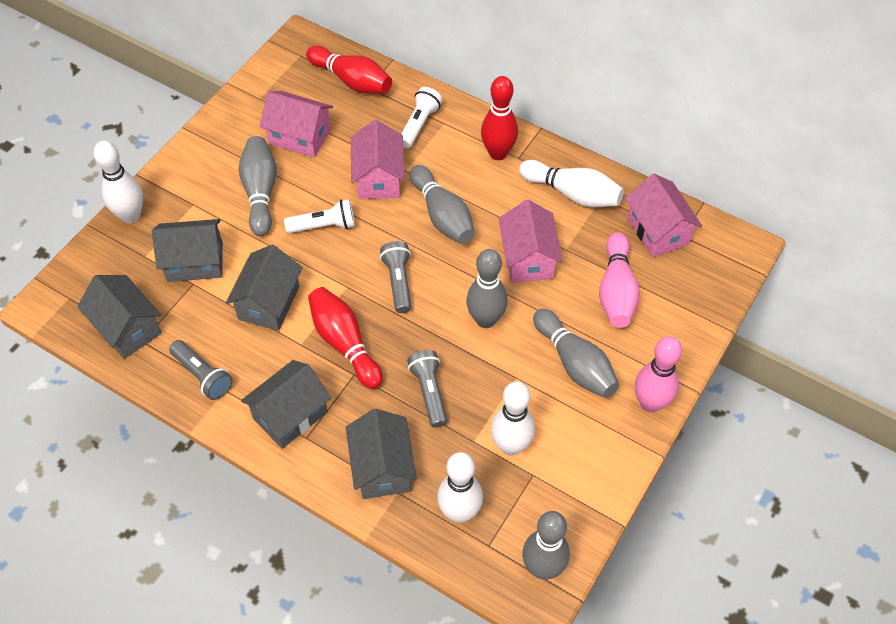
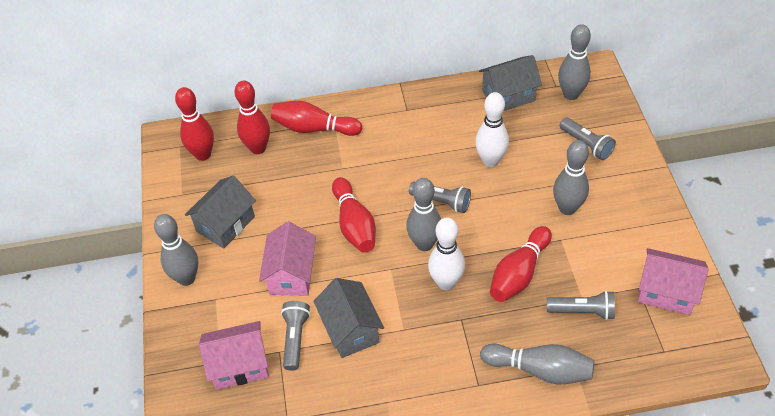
grey flashlight: 3 -> 4
grey house: 5 -> 3
pink bowling pin: 2 -> 0
pink house: 4 -> 3
red bowling pin: 3 -> 5
white bowling pin: 4 -> 2
white flashlight: 2 -> 0

